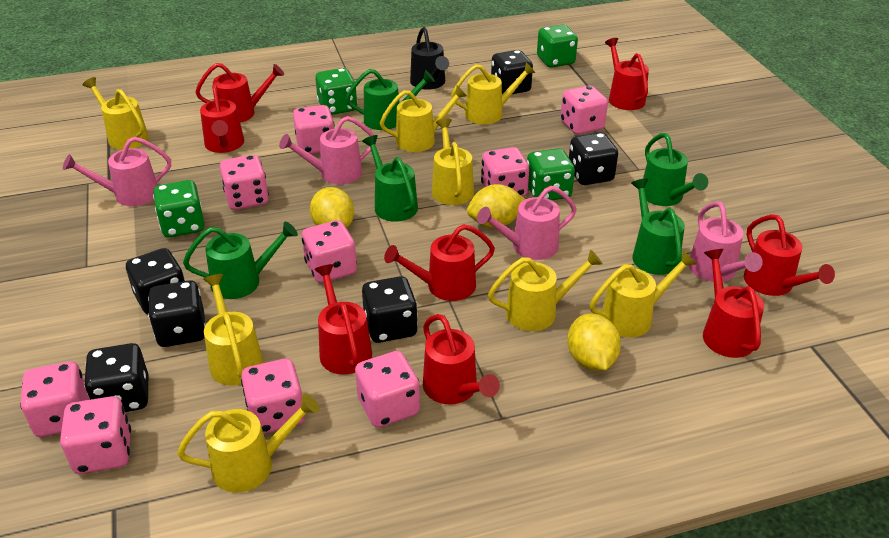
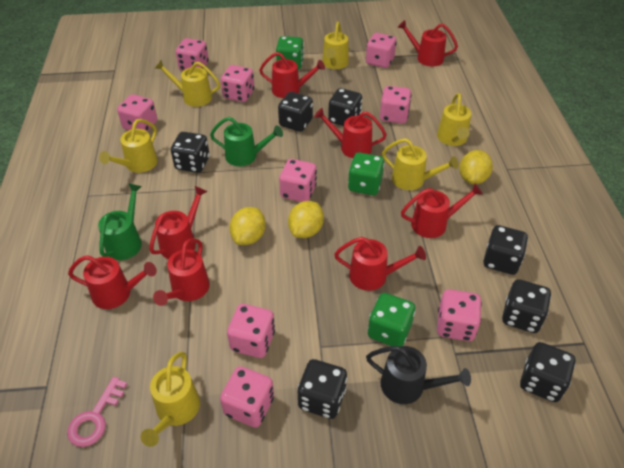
black dice: 6 -> 7
green dice: 4 -> 3
green watering can: 5 -> 2
pink key: 0 -> 1
pink watering can: 4 -> 0
yellow watering can: 8 -> 6

